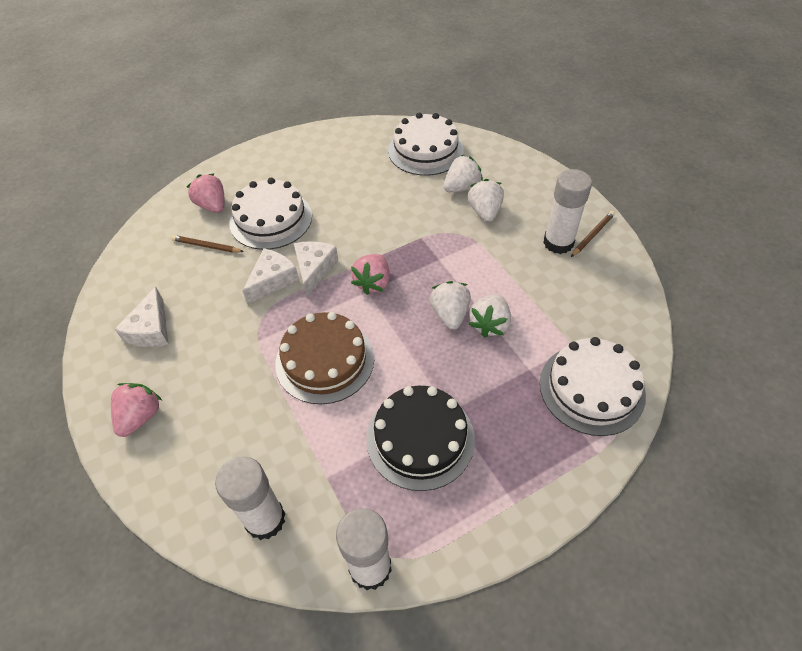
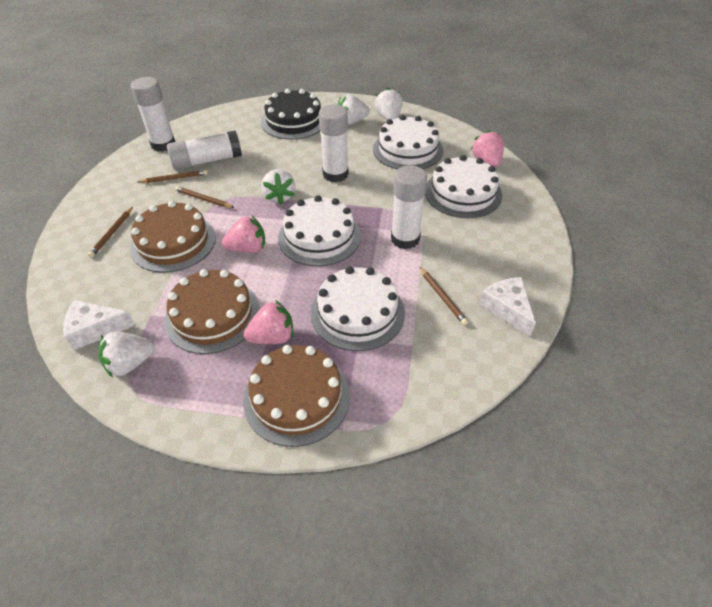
brown cake: 1 -> 3
brown pencil: 2 -> 4
white cake: 3 -> 4
white cheese: 3 -> 2
white glue stick: 3 -> 4

